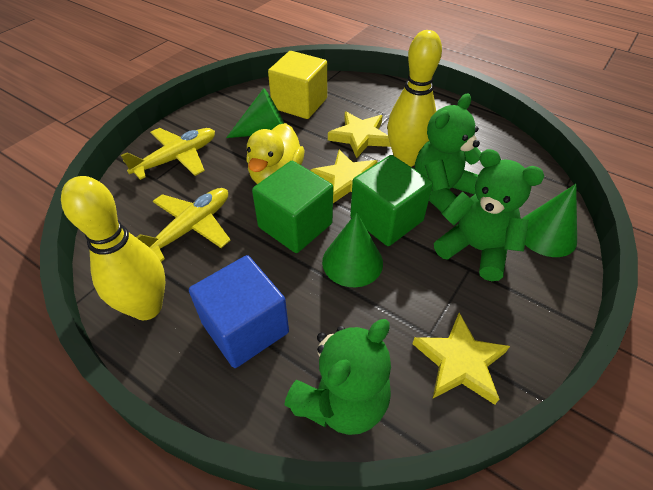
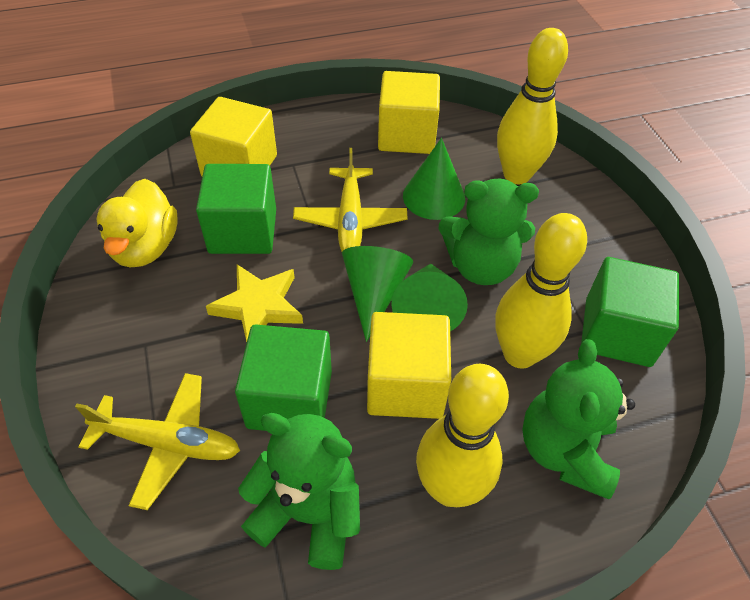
blue cube: 1 -> 0
green cube: 2 -> 3
yellow bowling pin: 2 -> 3
yellow cube: 1 -> 3
yellow star: 3 -> 1

